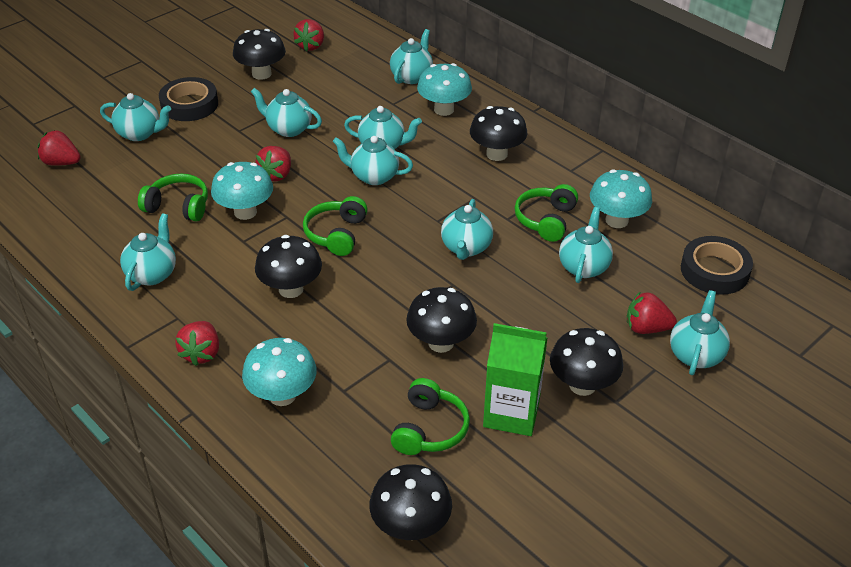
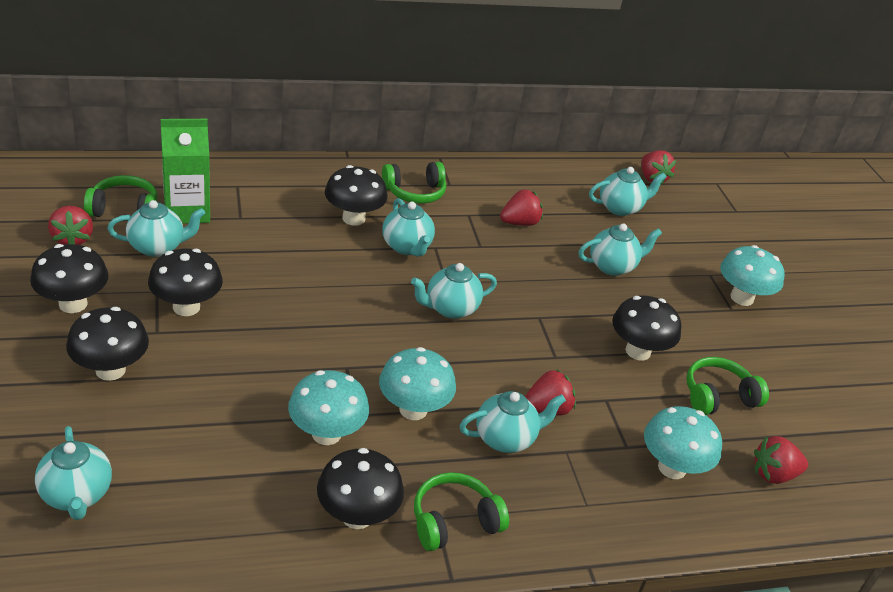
black tape: 2 -> 0
turquoise teapot: 9 -> 7

